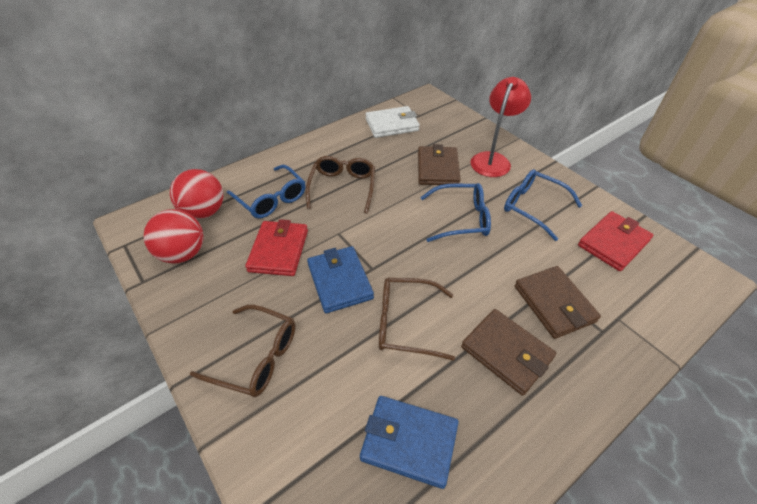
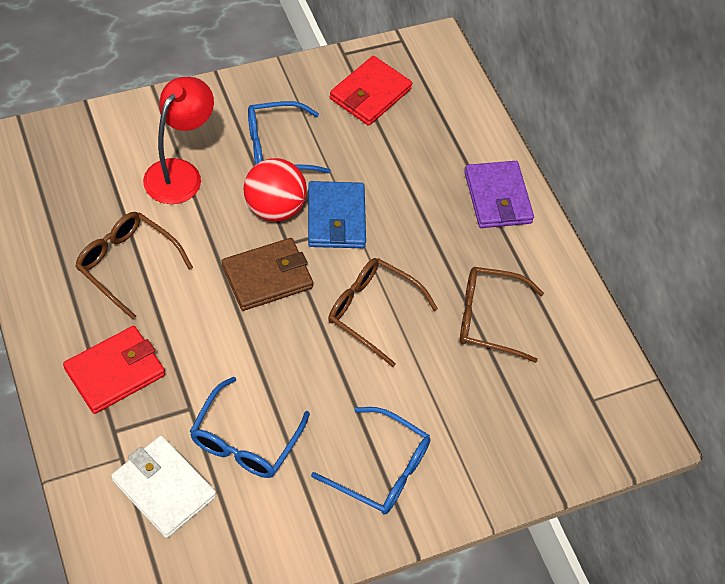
blue wallet: 2 -> 1
brown wallet: 3 -> 1
purple wallet: 0 -> 1
red ball: 2 -> 1

